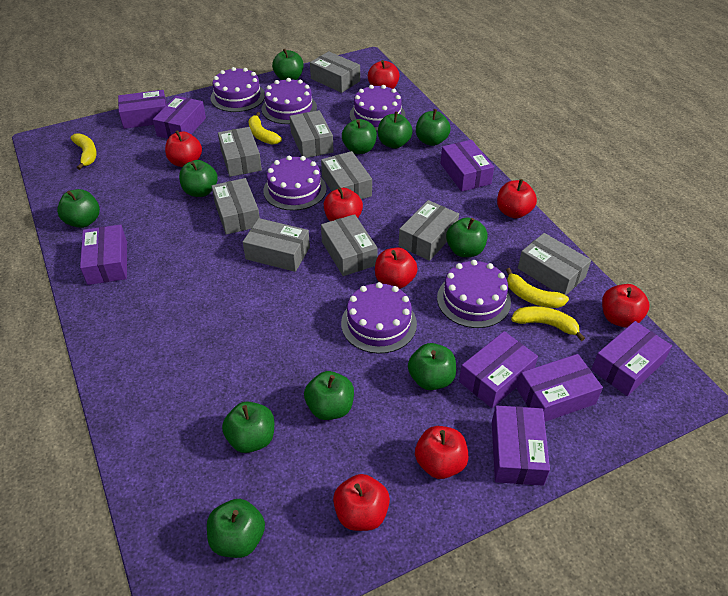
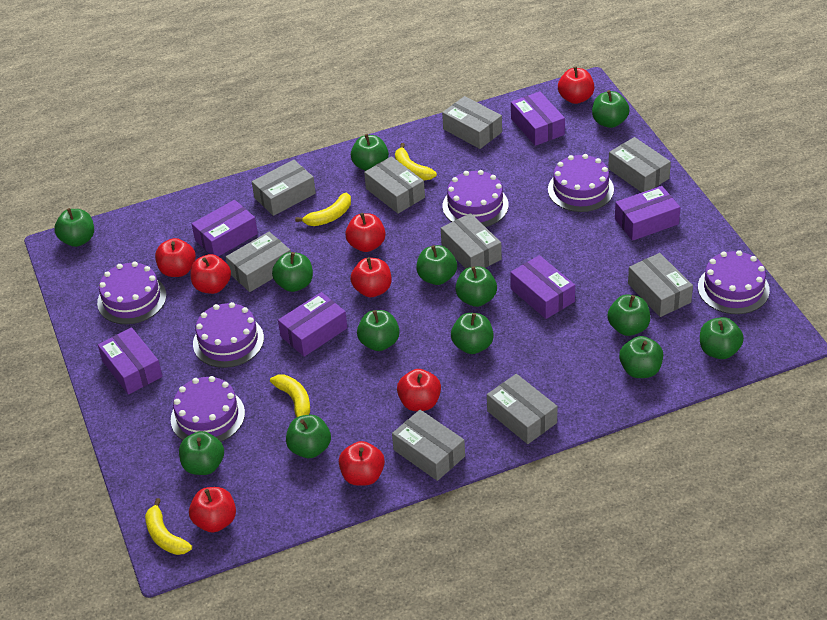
green apple: 11 -> 13
purple box: 8 -> 6

